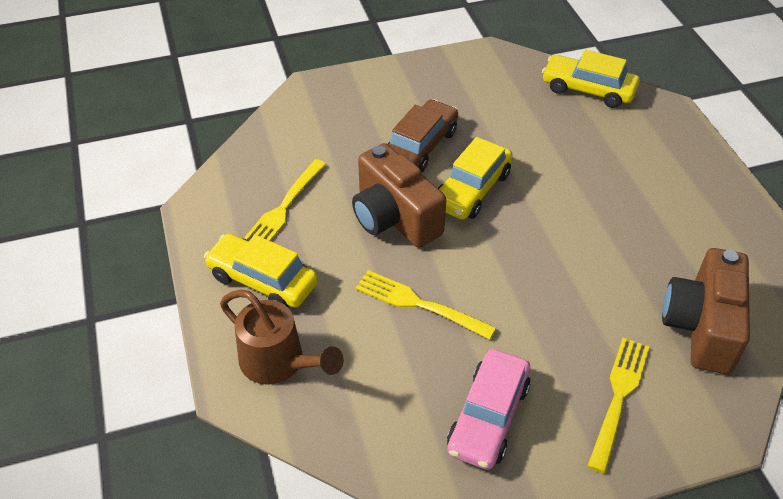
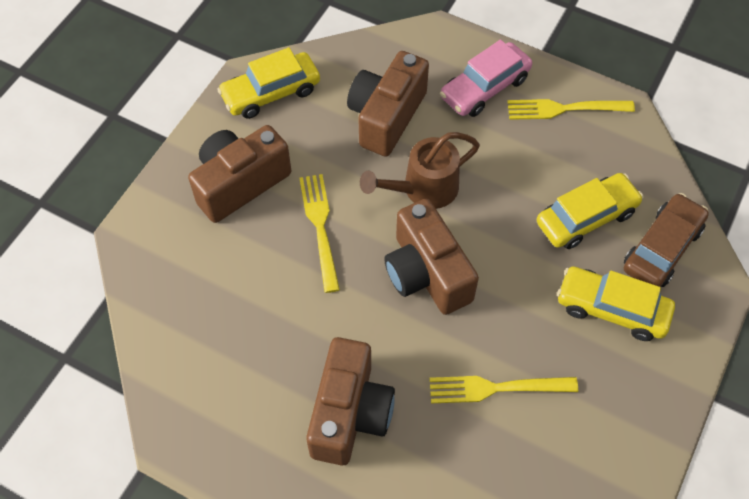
brown camera: 2 -> 4

